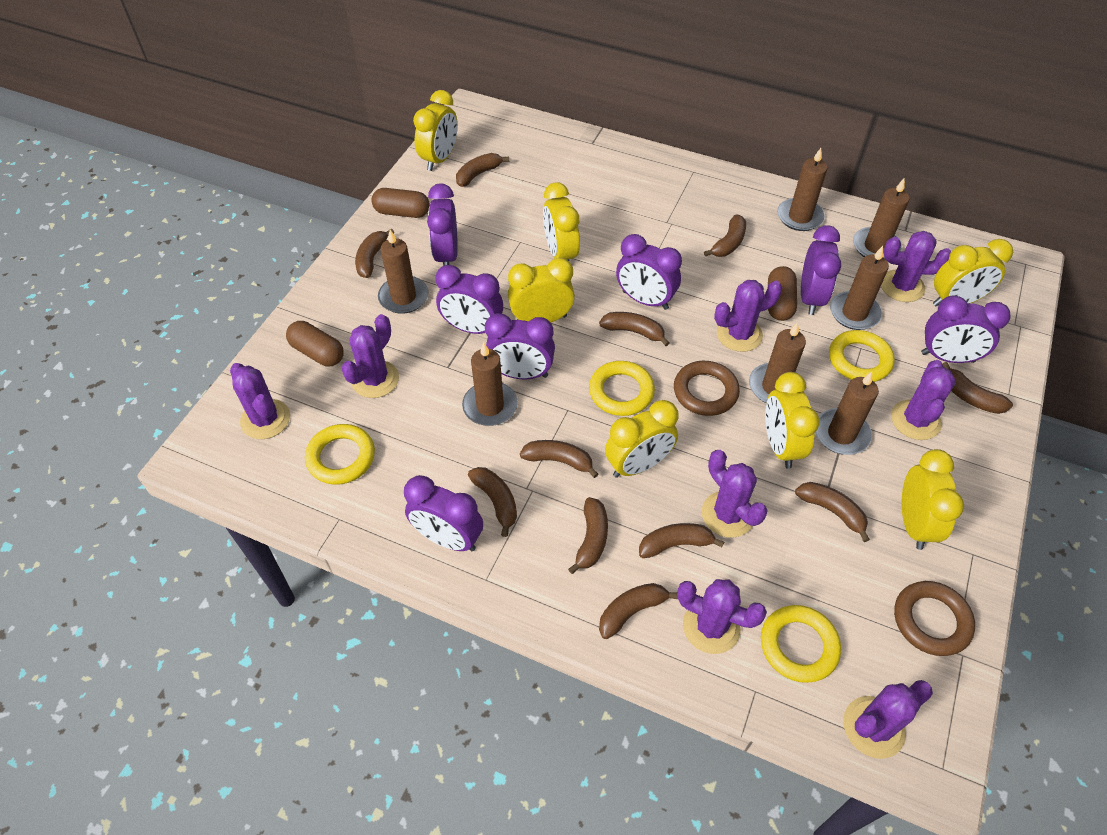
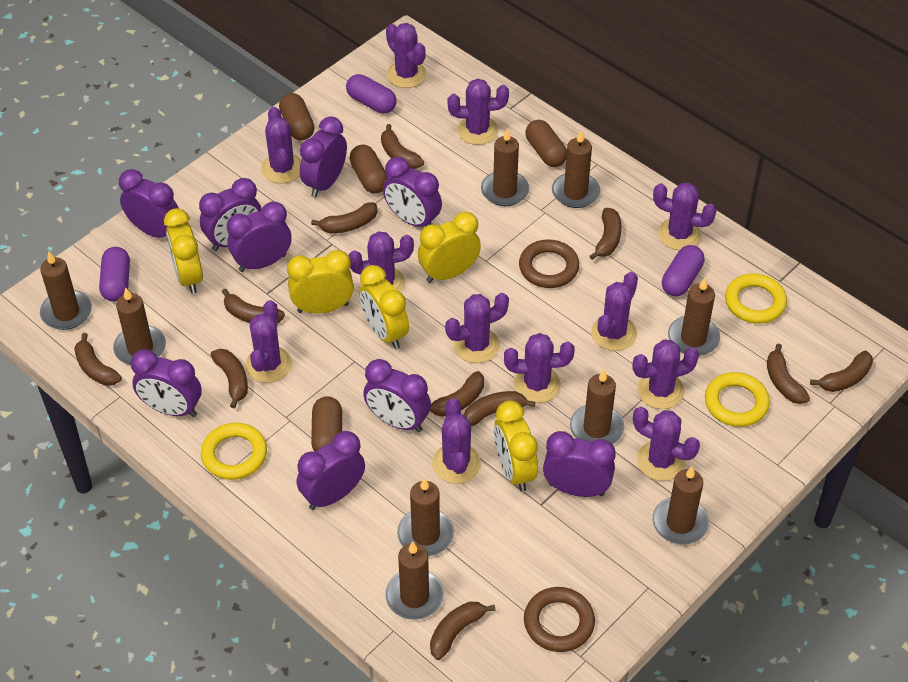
brown candle: 7 -> 9
brown capsule: 3 -> 4
purple cactus: 8 -> 12
purple capsule: 0 -> 3
purple clock: 7 -> 9
yellow clock: 7 -> 5
yellow ring: 4 -> 3

